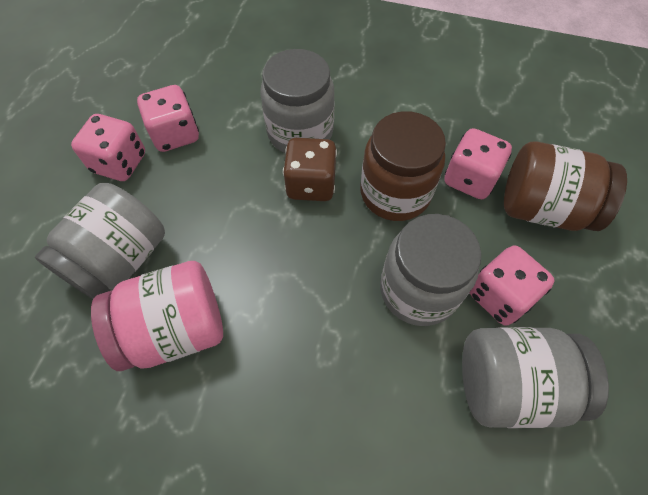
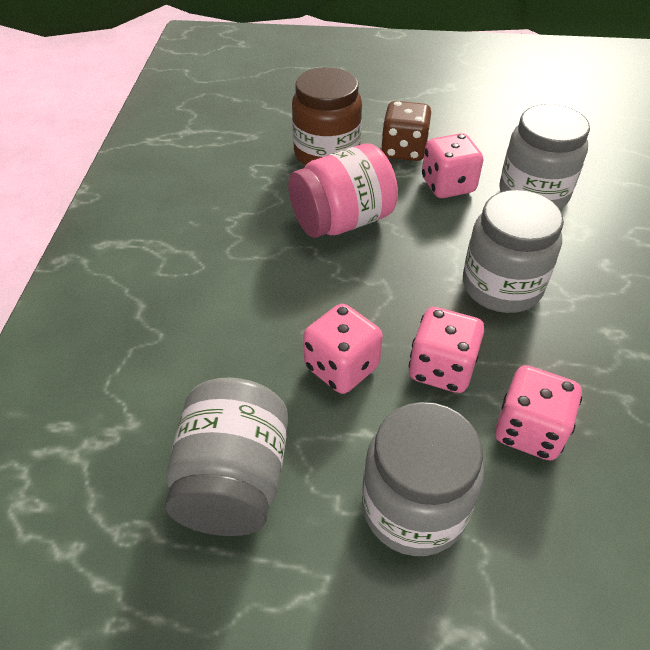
brown jar: 2 -> 1

